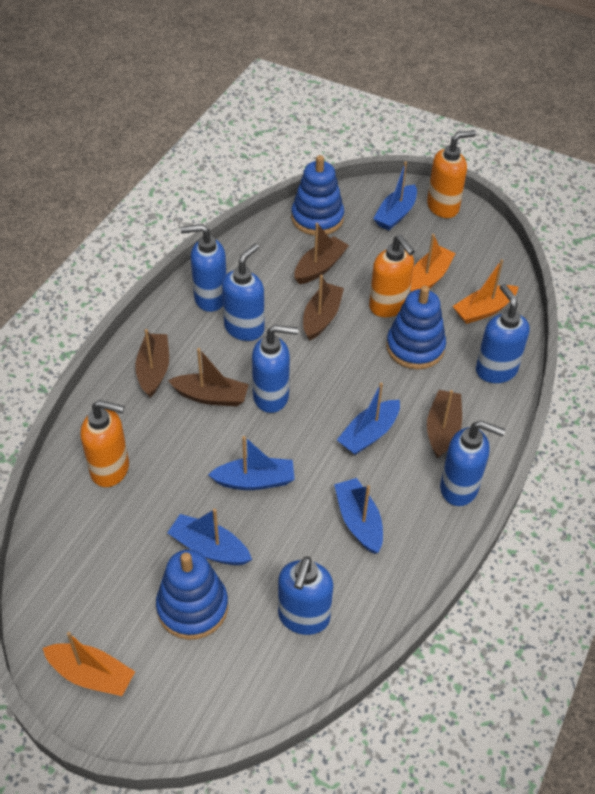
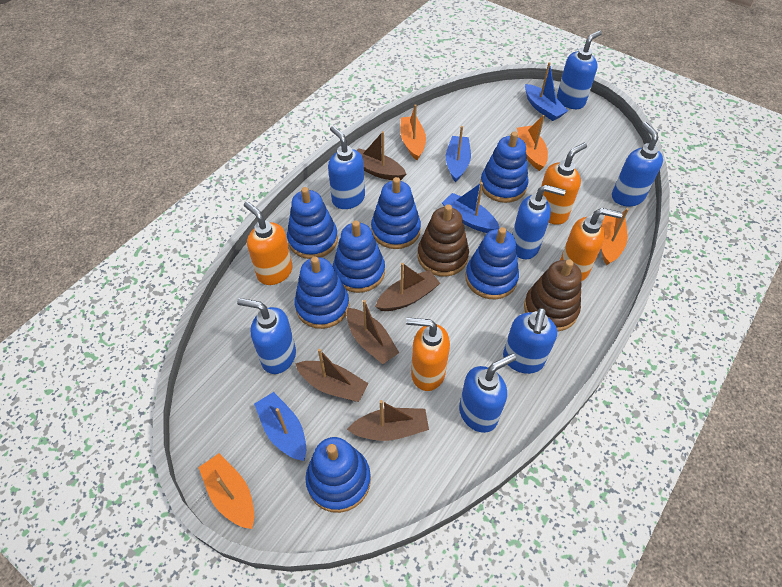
blue boat: 5 -> 4
blue soap dispenser: 6 -> 7
blue stacking toy: 3 -> 7
brown stacking toy: 0 -> 2
orange boat: 3 -> 4
orange soap dispenser: 3 -> 4

